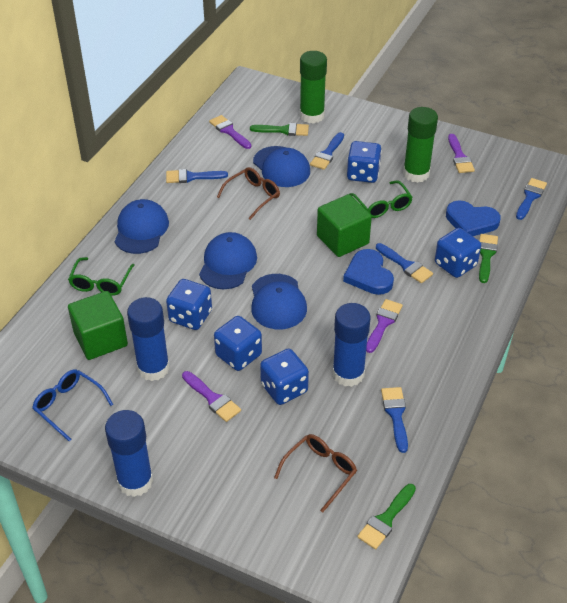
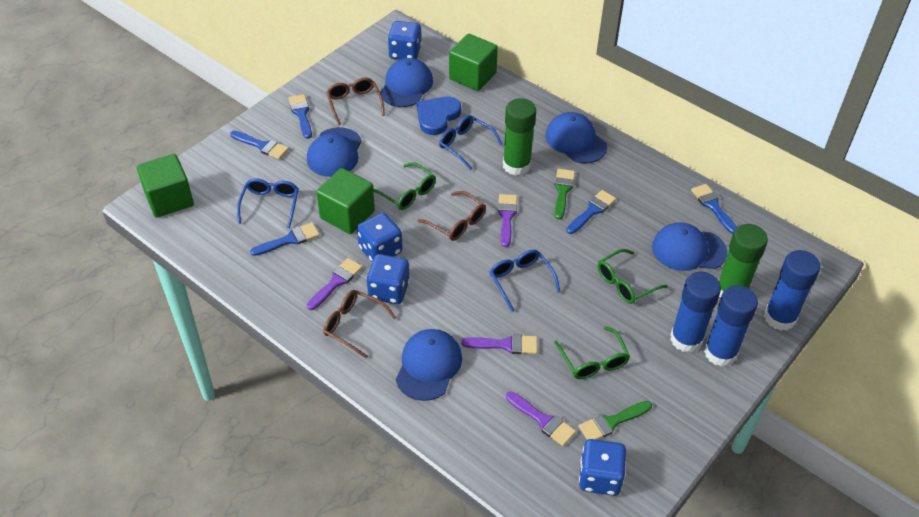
blue cap: 4 -> 5
blue dice: 5 -> 4
blue glasses: 1 -> 3
blue heart: 2 -> 1
brown glasses: 2 -> 3
green brush: 3 -> 2
green cube: 2 -> 3
green glasses: 2 -> 3

